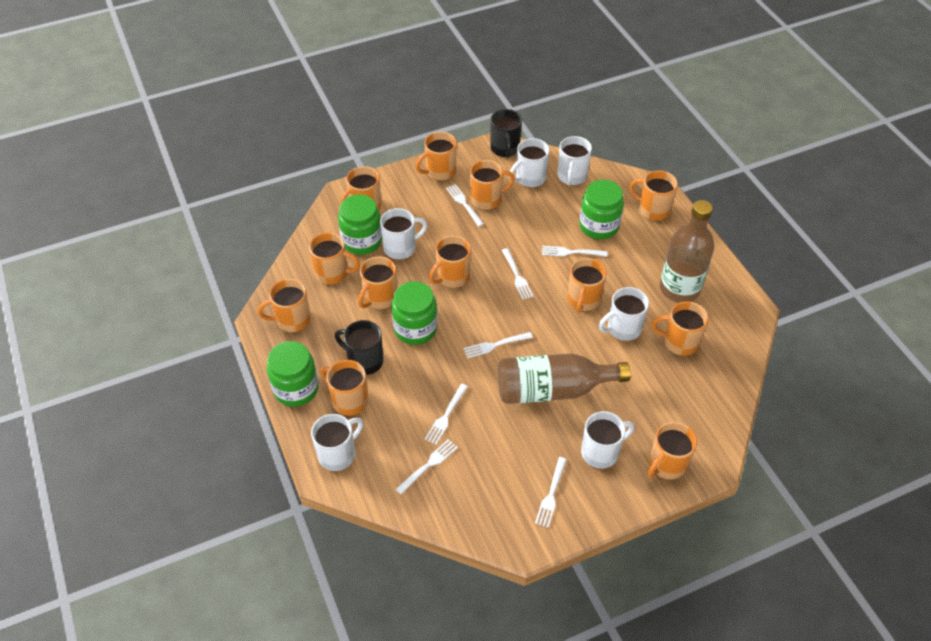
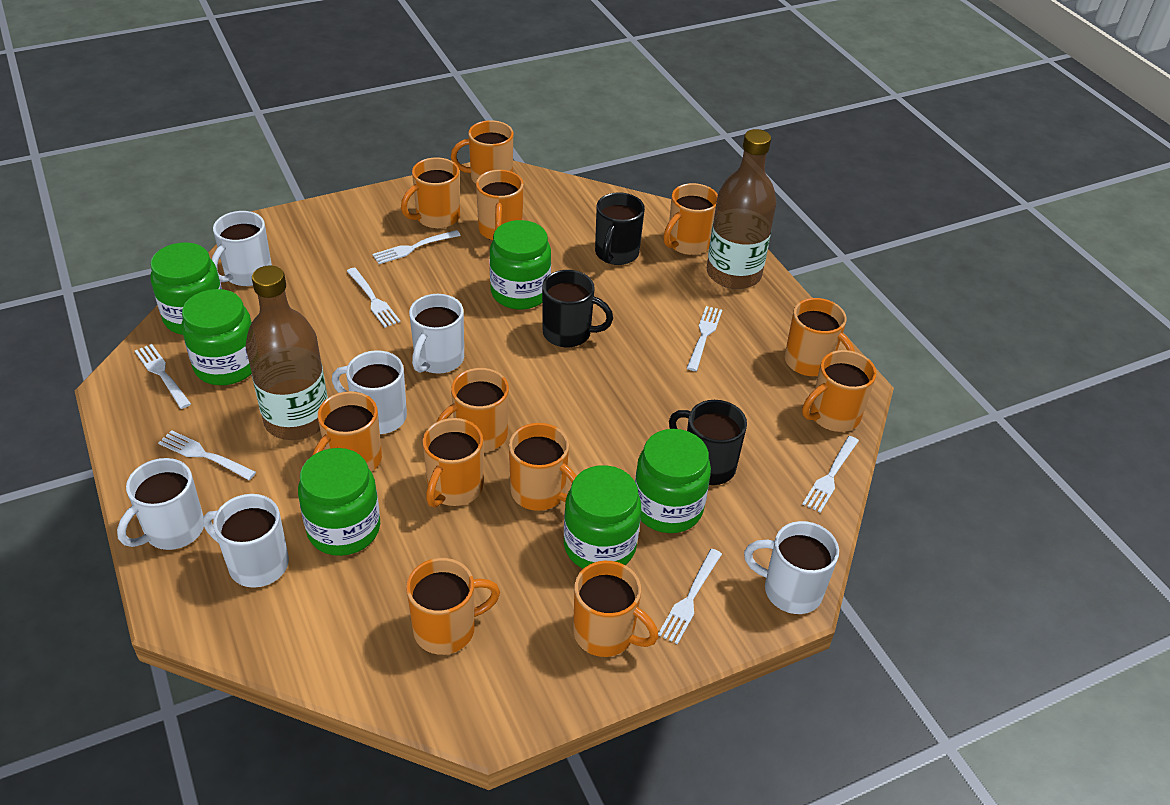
black mug: 2 -> 3
green jar: 4 -> 6

